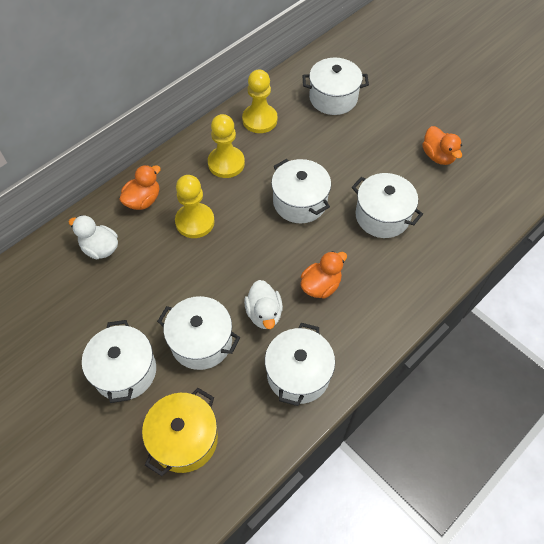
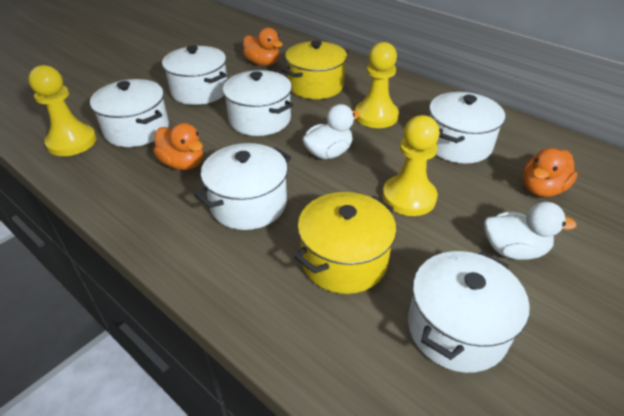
yellow pot: 1 -> 2

